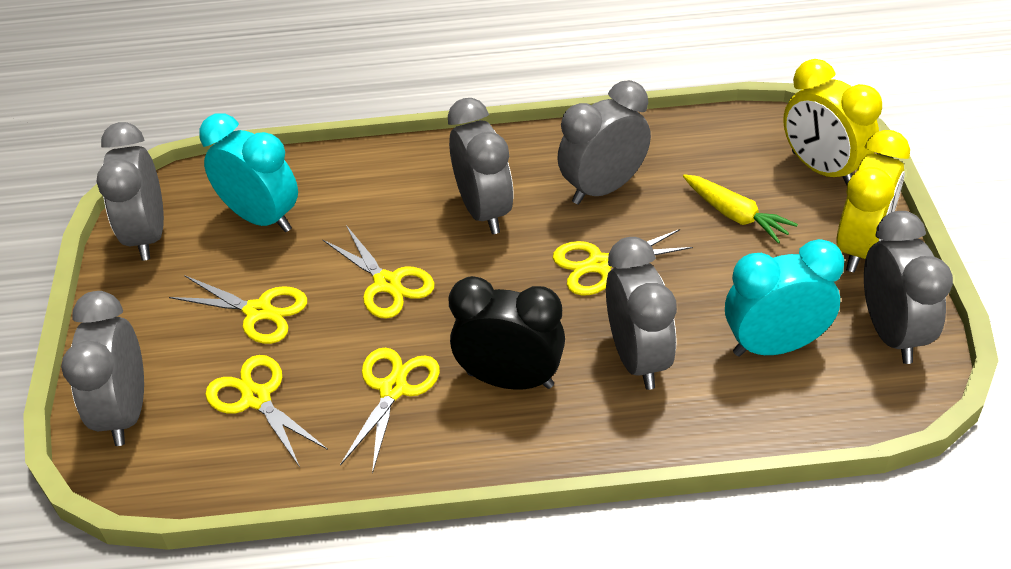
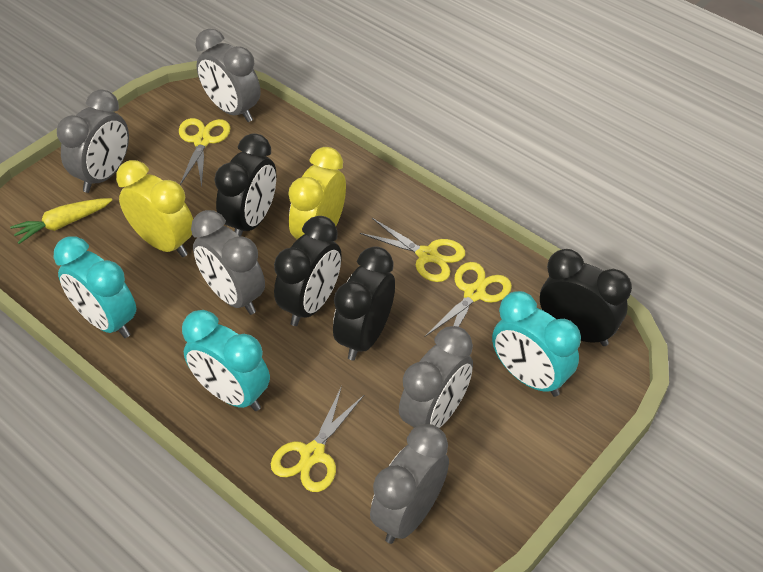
black clock: 1 -> 4
grey clock: 6 -> 5
turquoise clock: 2 -> 3
yellow scissors: 5 -> 4

